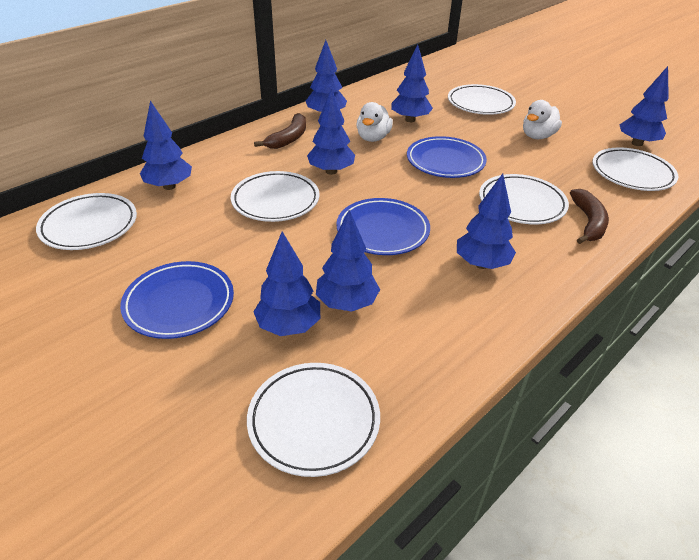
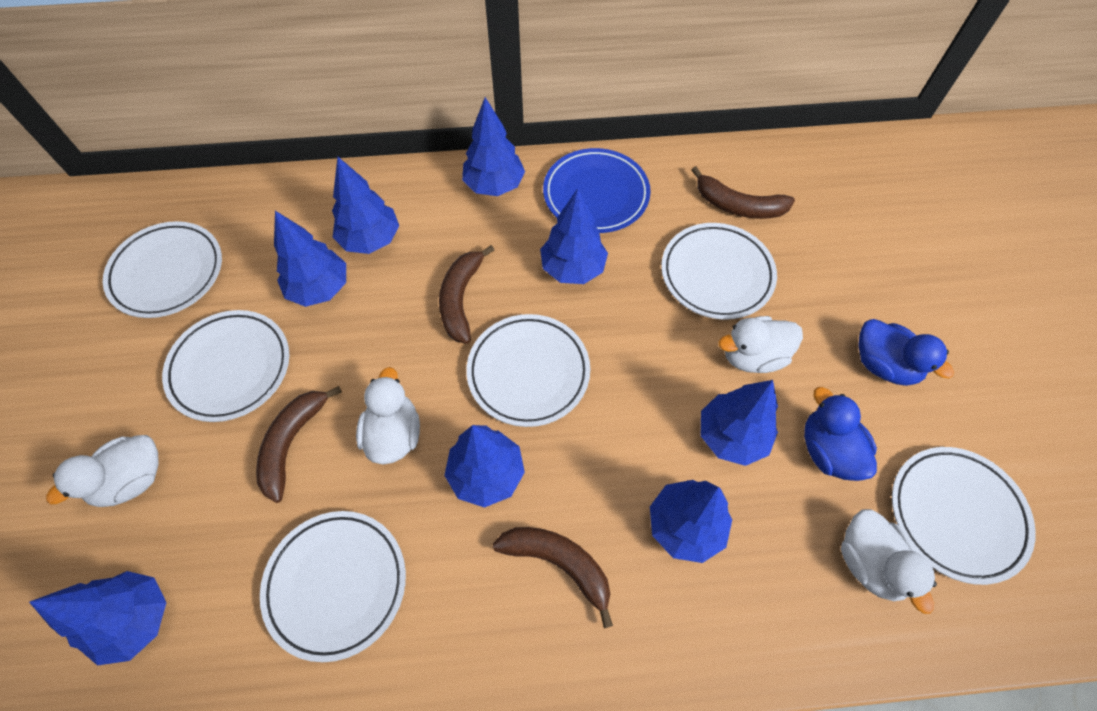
blue duck: 0 -> 2
blue plate: 3 -> 1
brown banana: 2 -> 4
white duck: 2 -> 4

